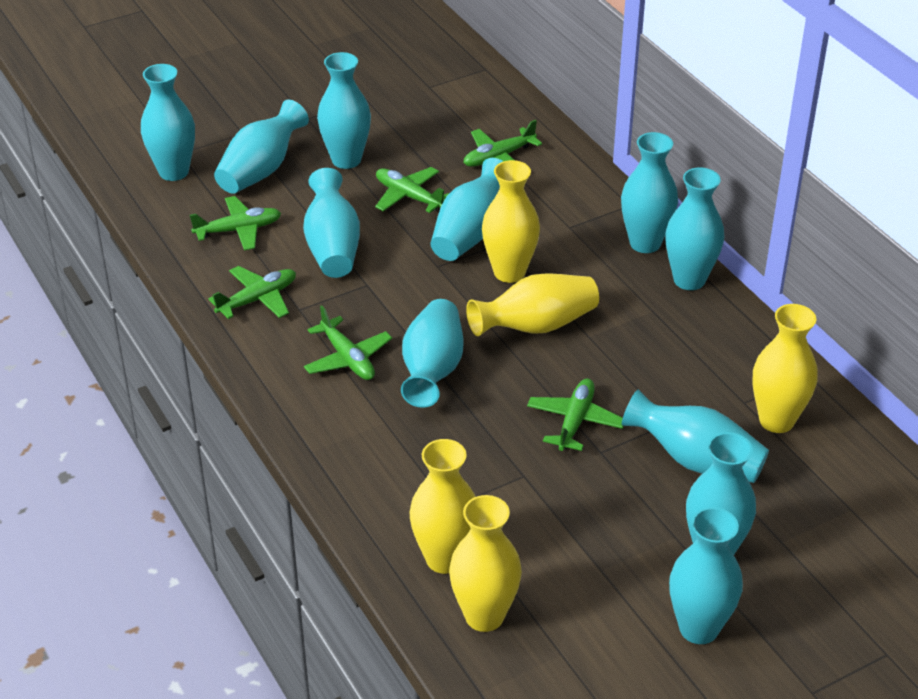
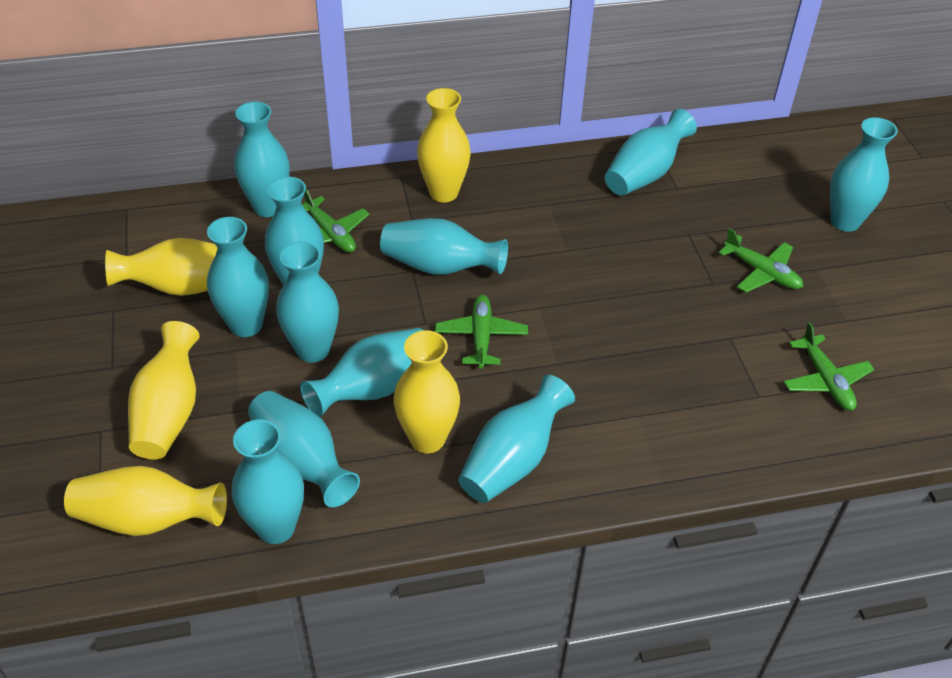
green plane: 6 -> 4

